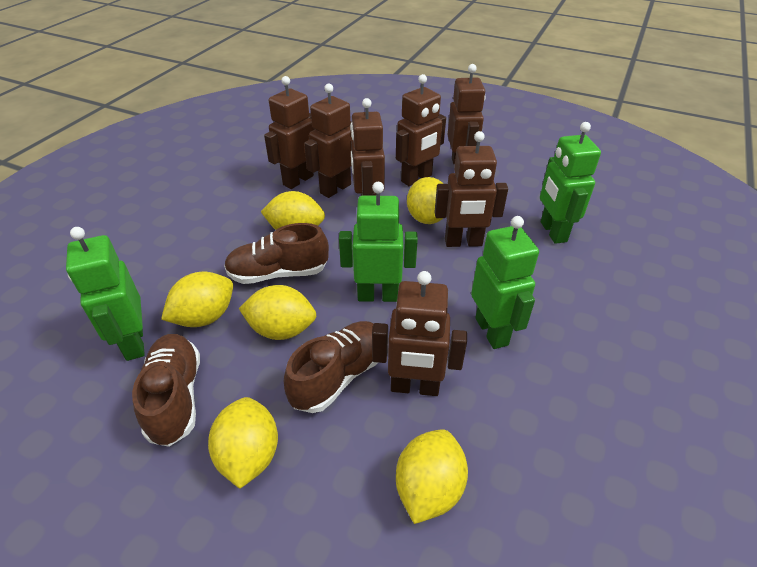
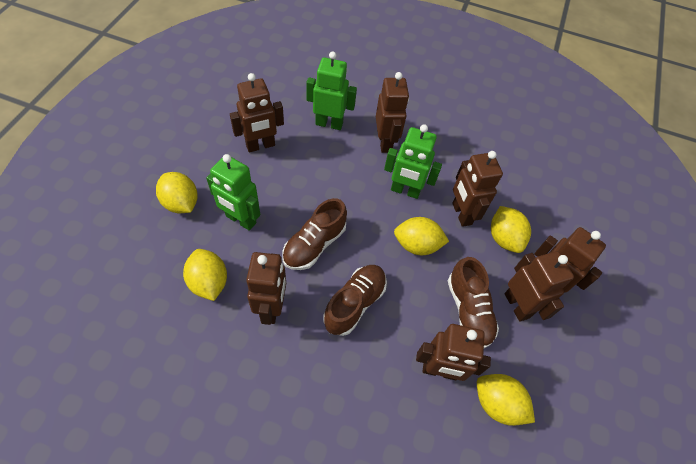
green robot: 4 -> 3
yellow lemon: 6 -> 5

